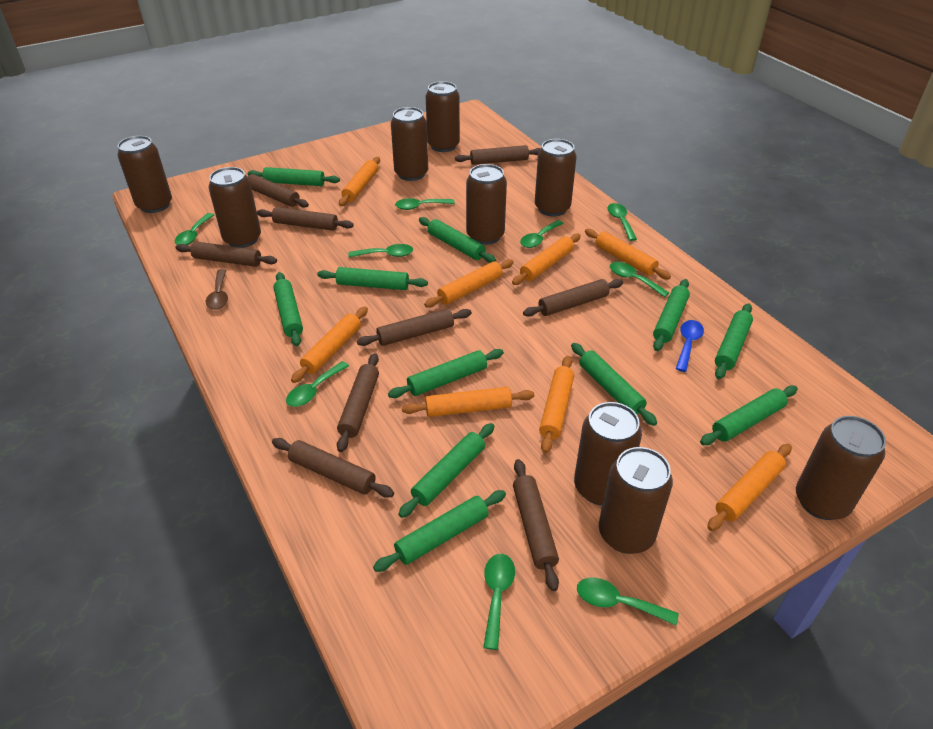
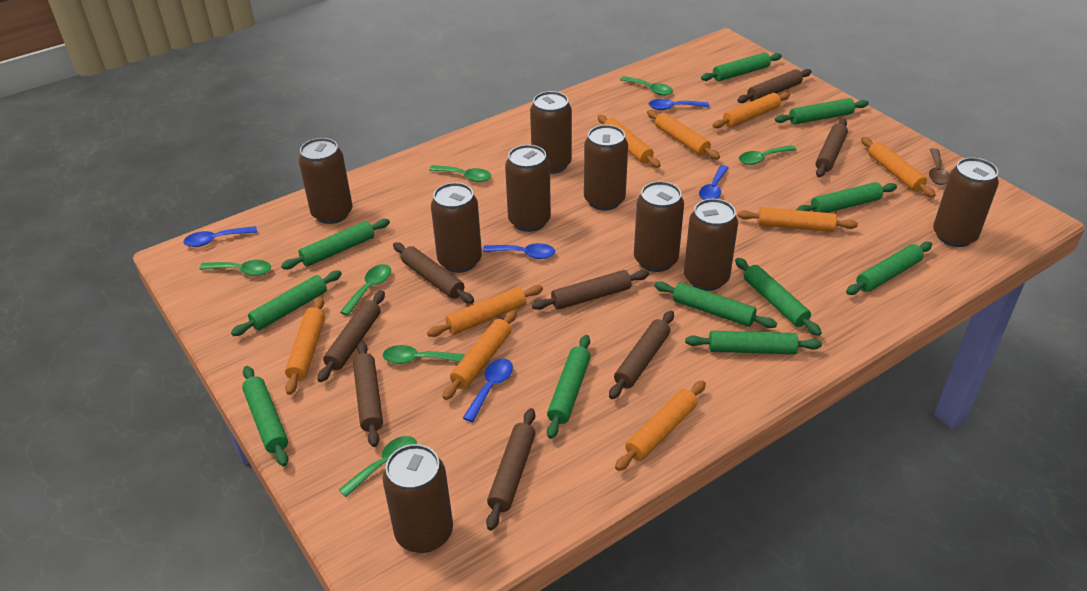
blue spoon: 1 -> 5
brown rolling pin: 9 -> 8
green spoon: 9 -> 7
orange rolling pin: 8 -> 9

